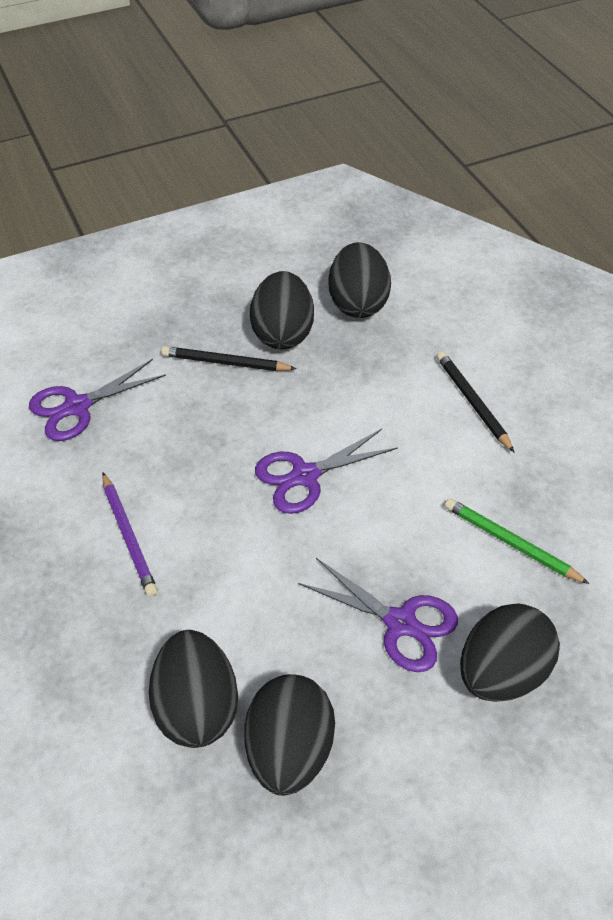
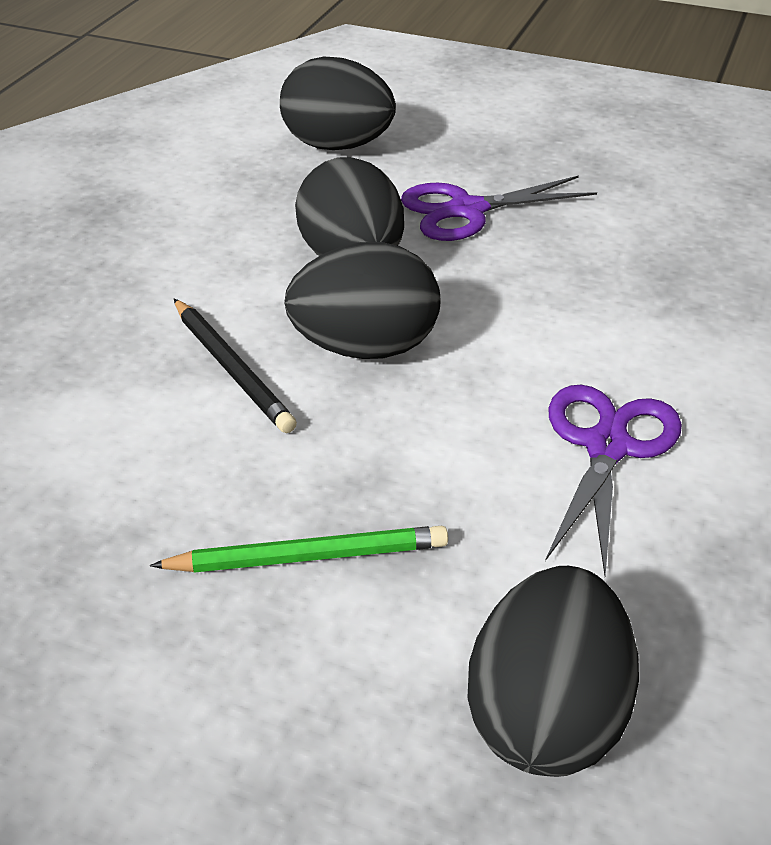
black egg: 5 -> 4
black pencil: 2 -> 1
purple pencil: 1 -> 0
purple scissors: 3 -> 2

